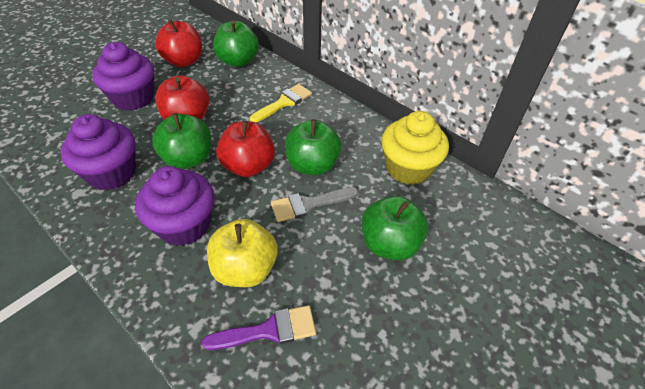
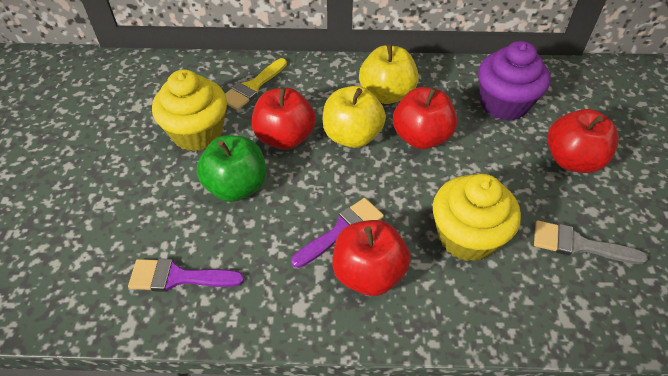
green apple: 4 -> 1
purple brush: 1 -> 2
purple cupcake: 3 -> 1
red apple: 3 -> 4
yellow apple: 1 -> 2
yellow cupcake: 1 -> 2

